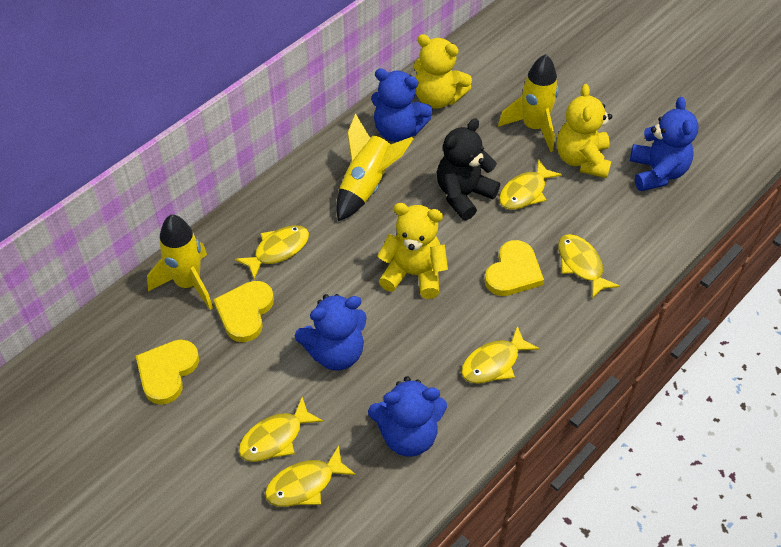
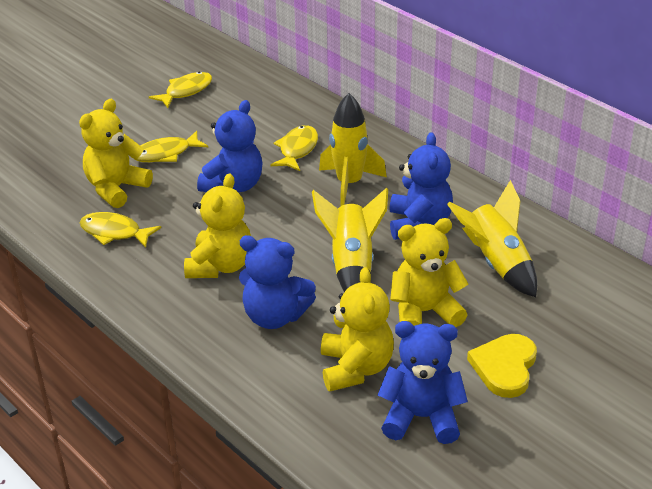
black teddy bear: 1 -> 0
yellow fish: 6 -> 4
yellow heart: 3 -> 1
yellow teddy bear: 3 -> 4

